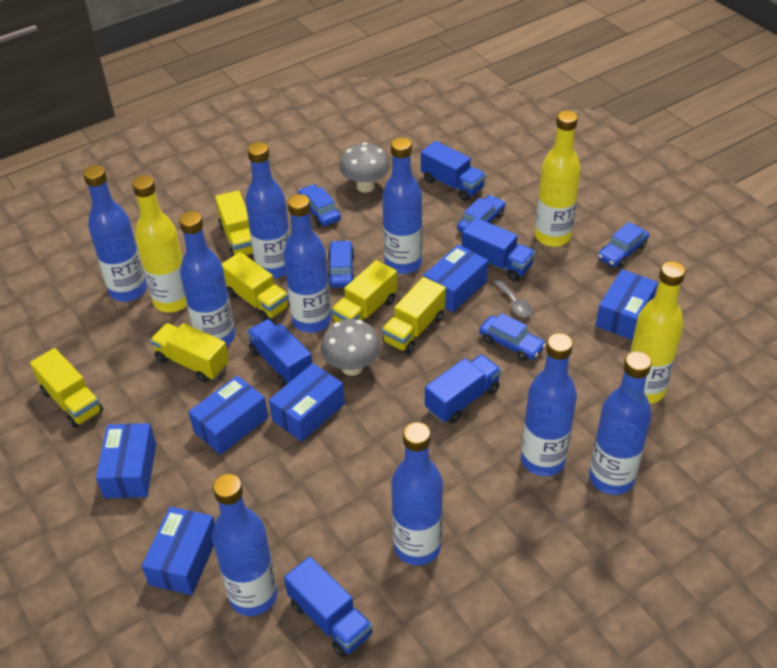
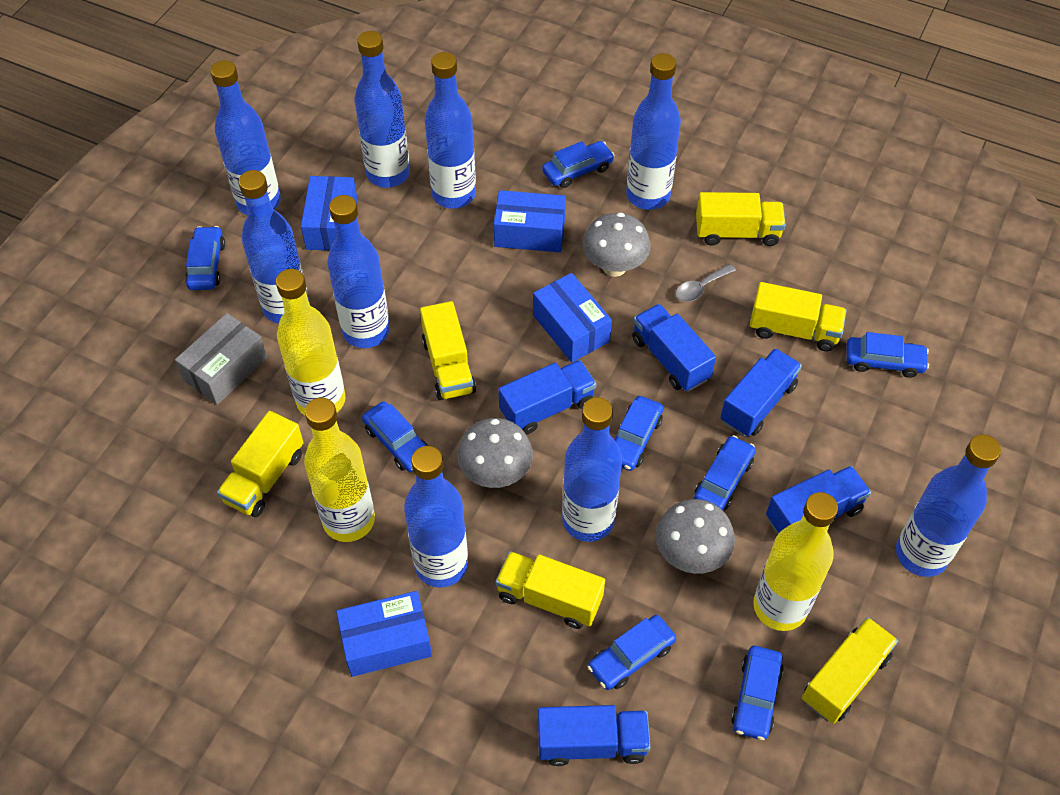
blue box: 6 -> 4
blue car: 5 -> 8
grey box: 0 -> 1
grey mushroom: 2 -> 3

